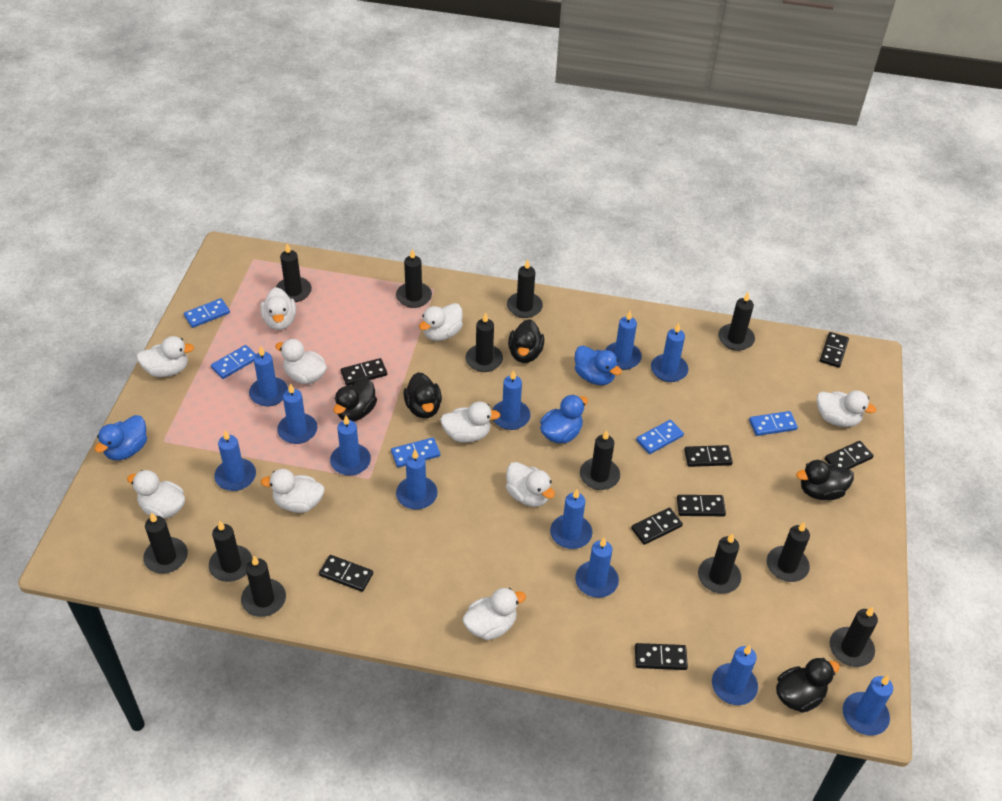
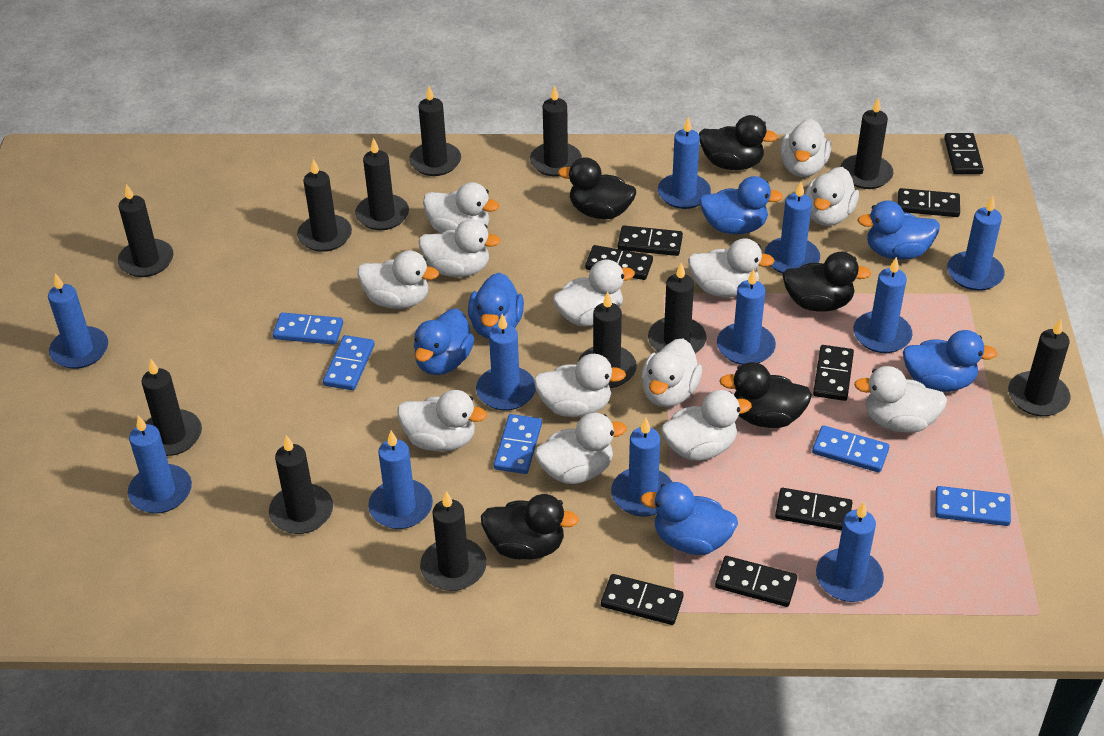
blue candle: 12 -> 11
blue duck: 3 -> 6
white duck: 10 -> 13

